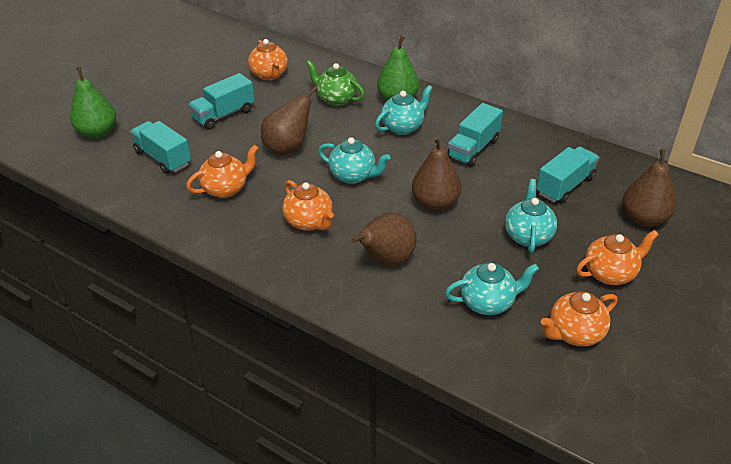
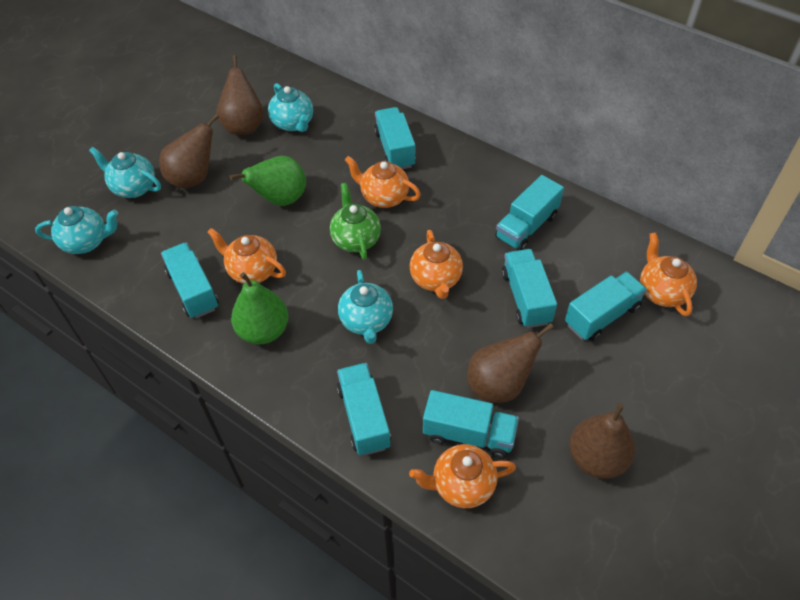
turquoise truck: 4 -> 7

